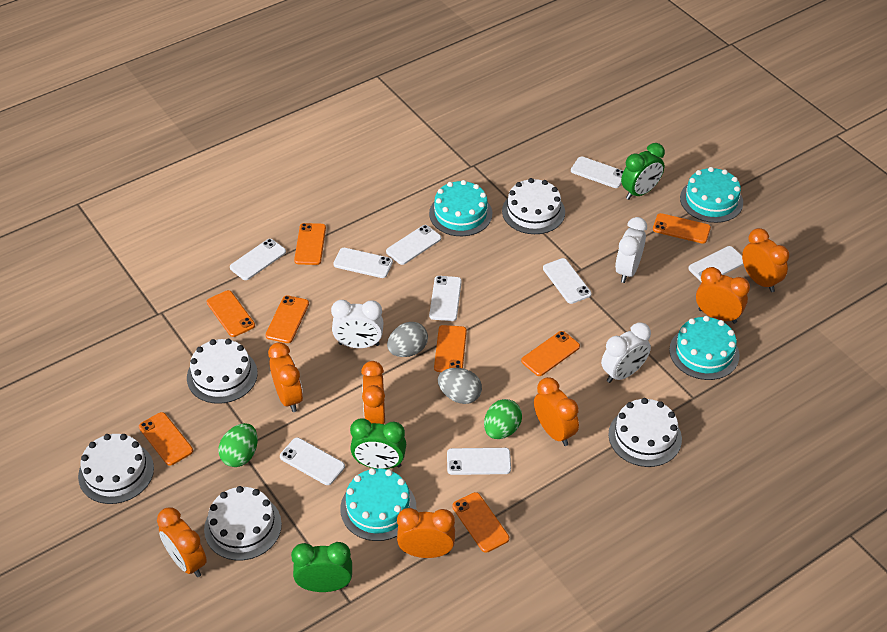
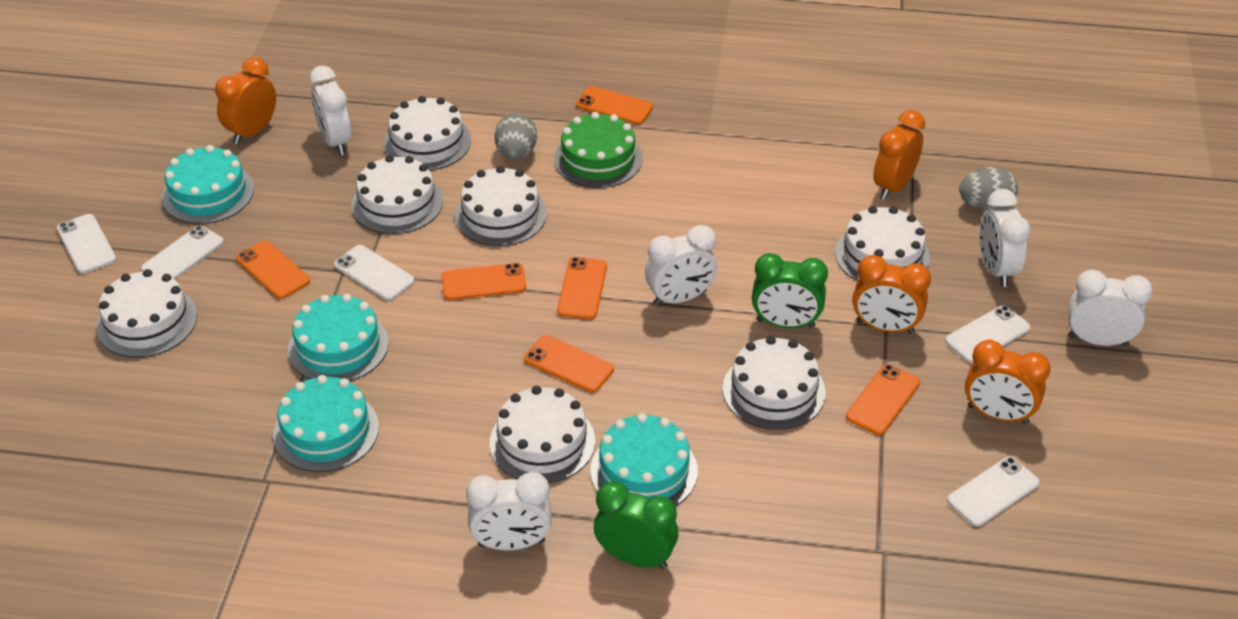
green cake: 0 -> 1
green clock: 3 -> 2
green egg: 2 -> 0
orange clock: 7 -> 4
orange phone: 8 -> 6
white cake: 5 -> 7
white clock: 3 -> 5
white phone: 9 -> 5

